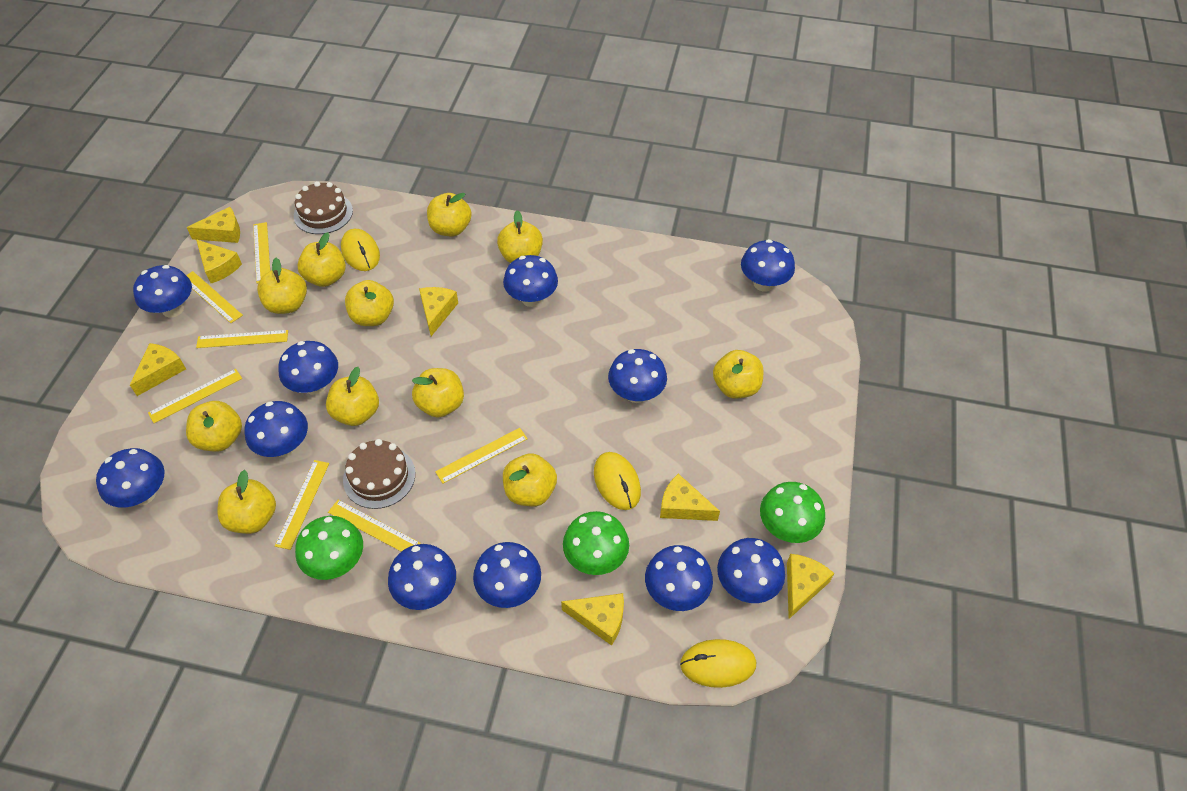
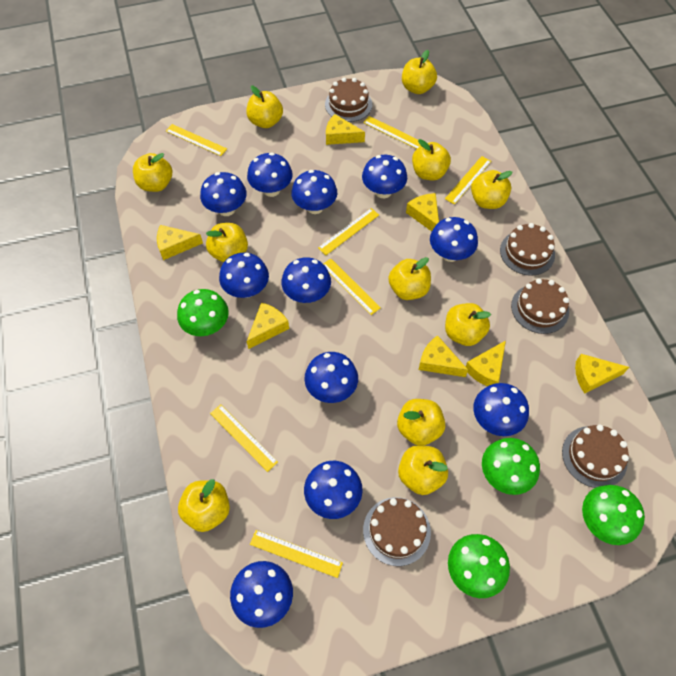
brown cake: 2 -> 5
green mushroom: 3 -> 4
yellow mouse: 3 -> 0

